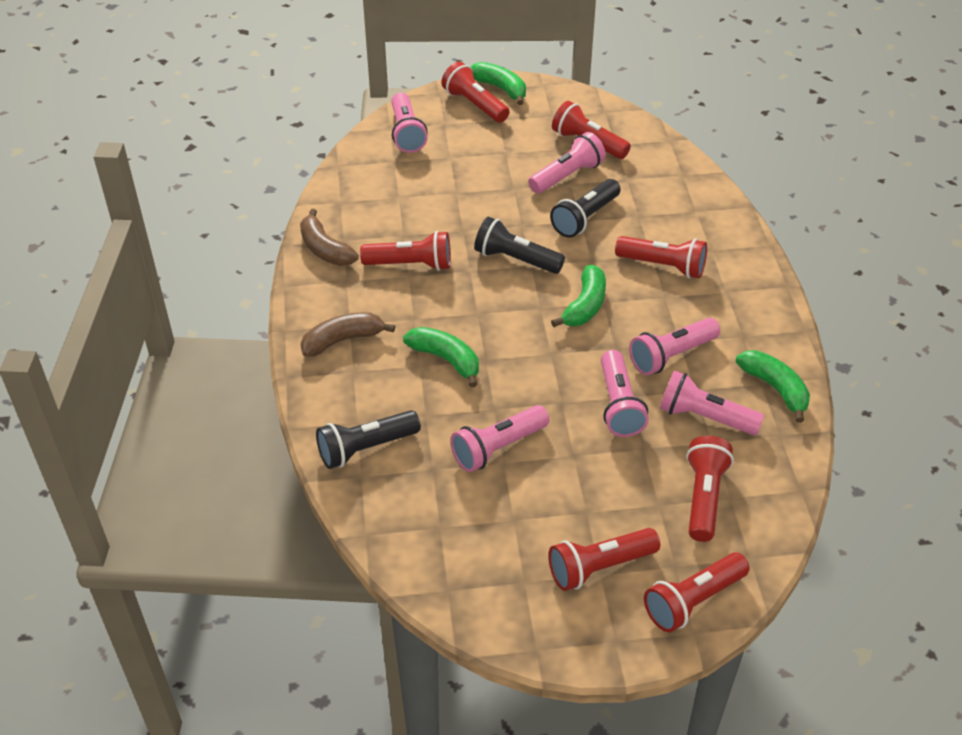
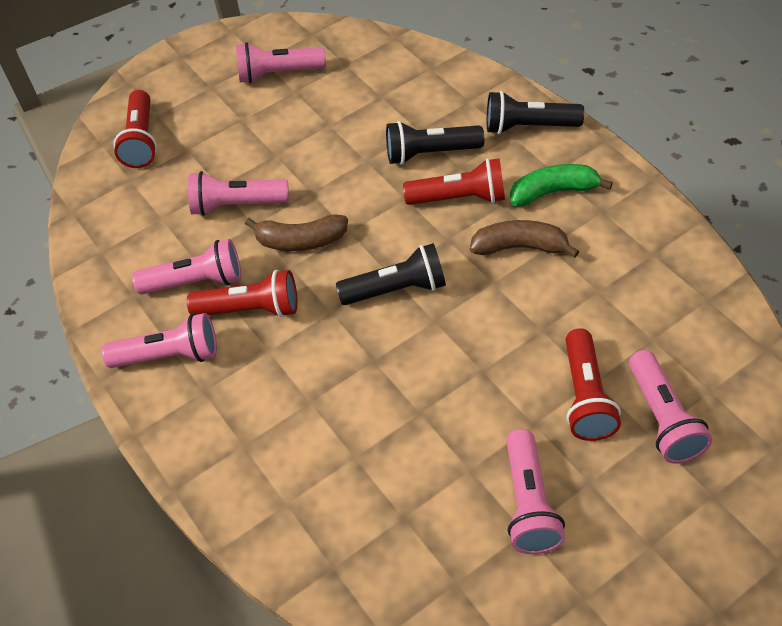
green banana: 4 -> 1
red flashlight: 7 -> 4

